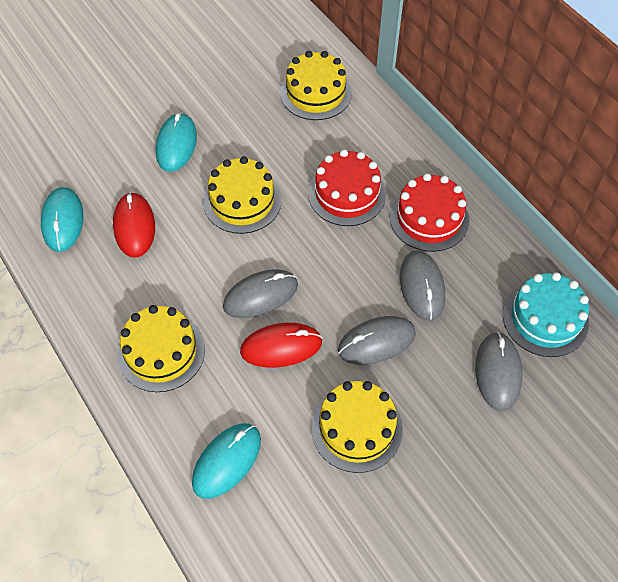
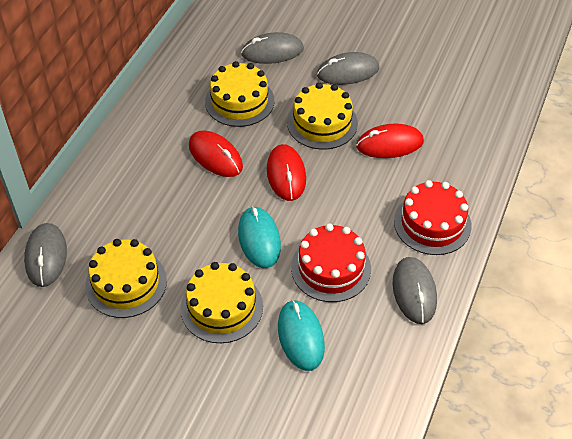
red mouse: 2 -> 3
turquoise cake: 1 -> 0
turquoise mouse: 3 -> 2

